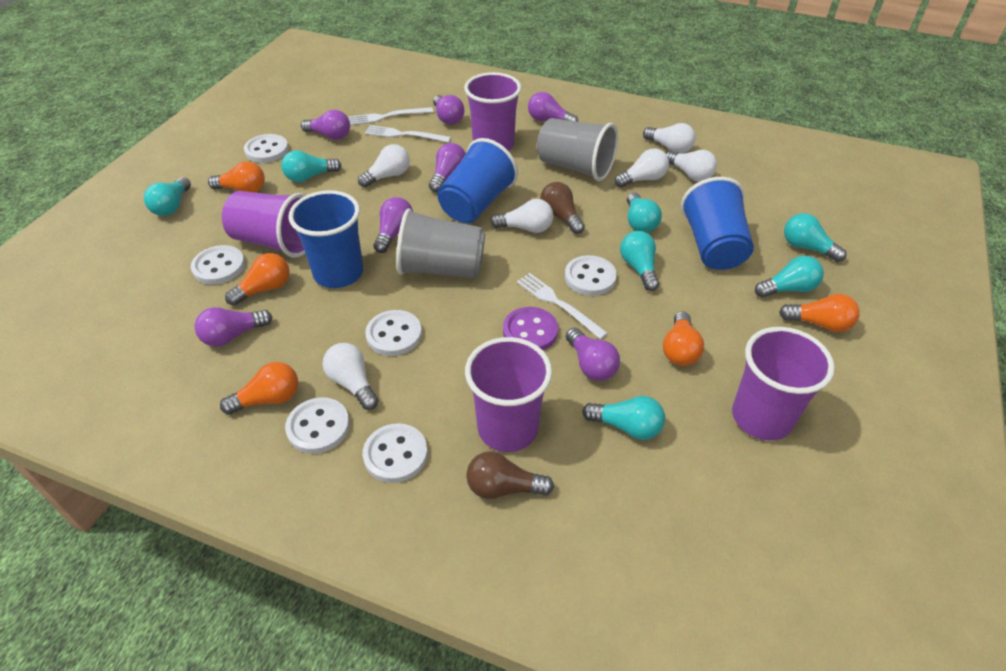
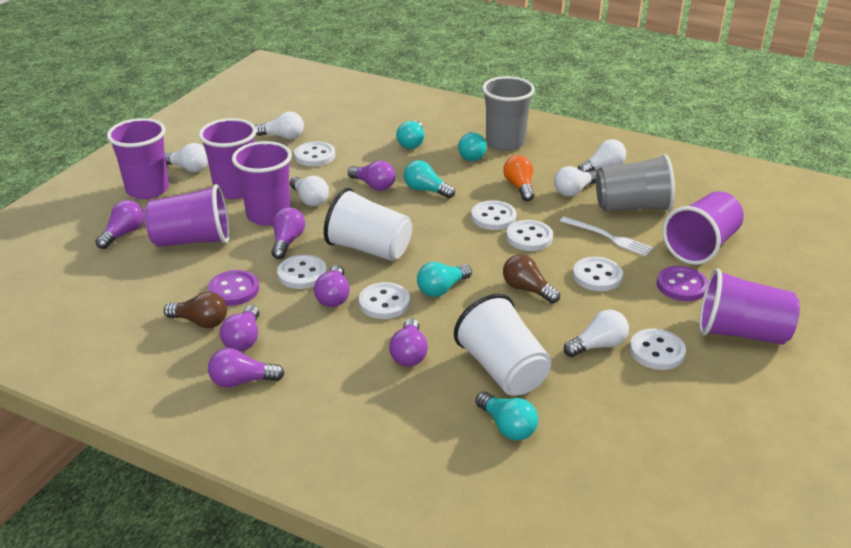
blue cup: 3 -> 0
orange light bulb: 5 -> 1
purple button: 1 -> 2
purple cup: 4 -> 6
turquoise light bulb: 7 -> 5
white button: 6 -> 7
white cup: 0 -> 2
white fork: 3 -> 1

